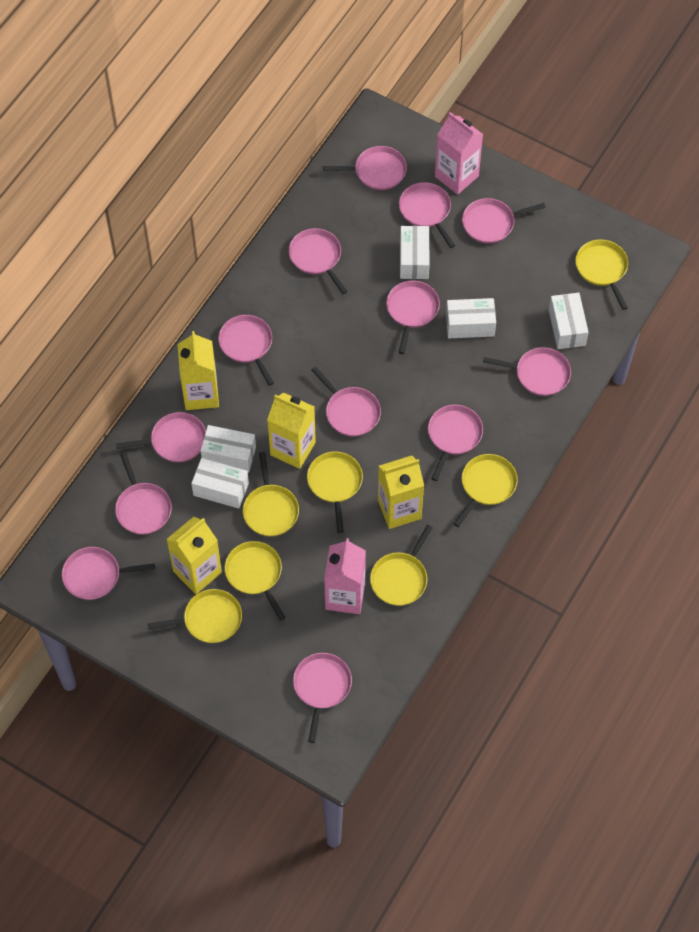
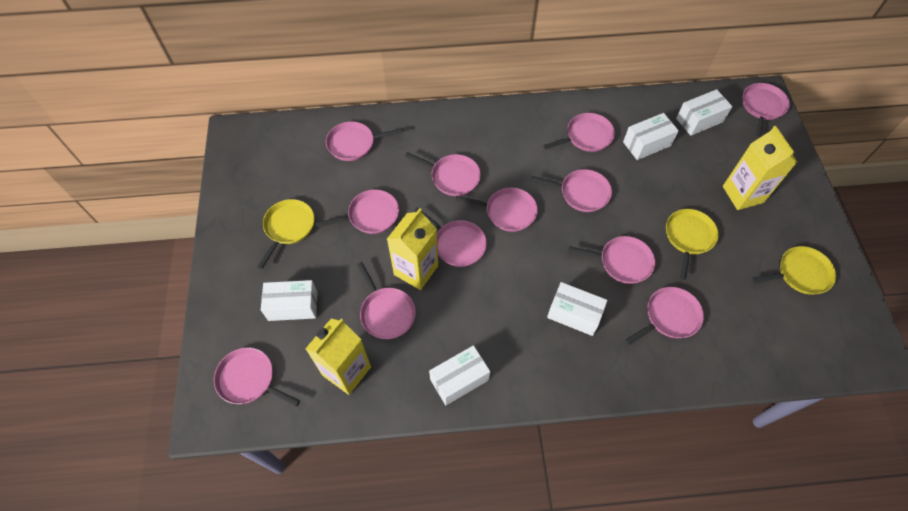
pink carton: 2 -> 0
pink pan: 13 -> 12
yellow carton: 4 -> 3
yellow pan: 7 -> 3

